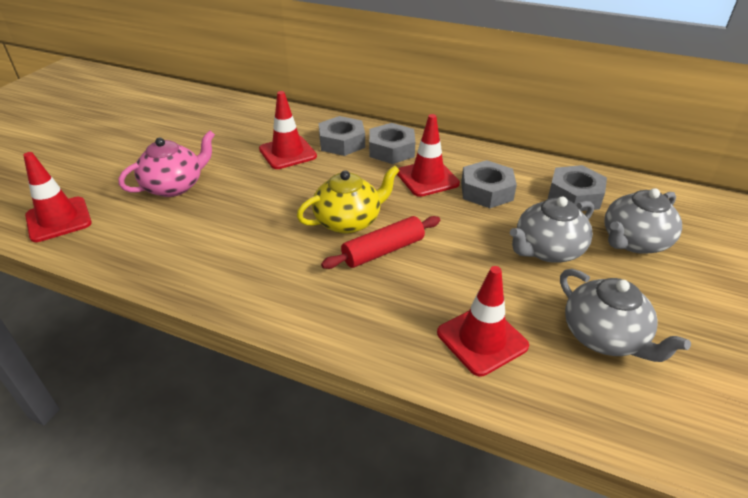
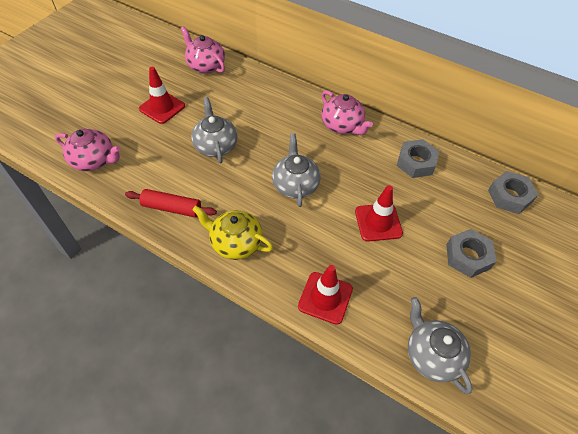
grey nut: 4 -> 3
pink teapot: 1 -> 3
red traffic cone: 4 -> 3

